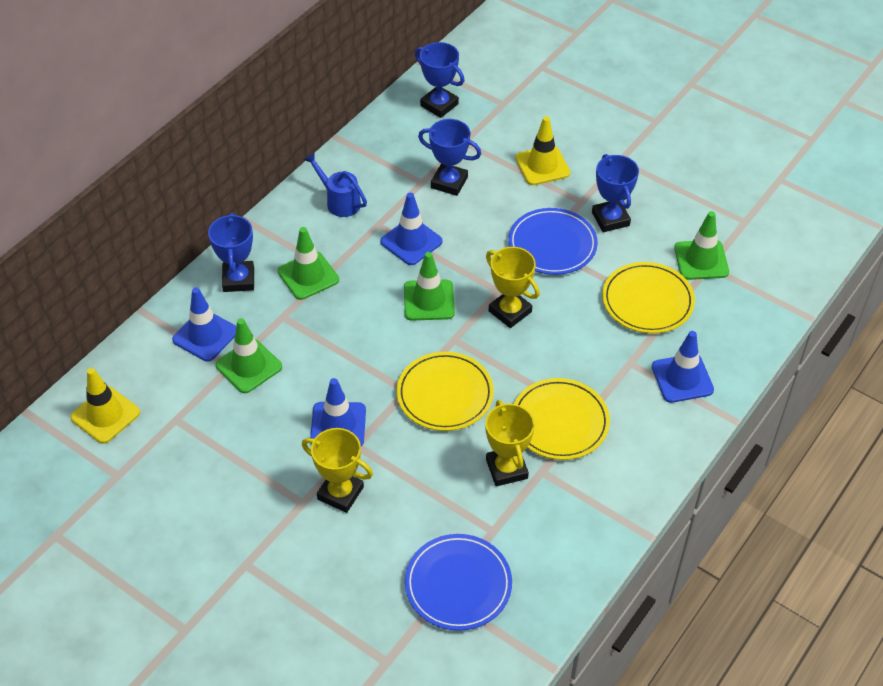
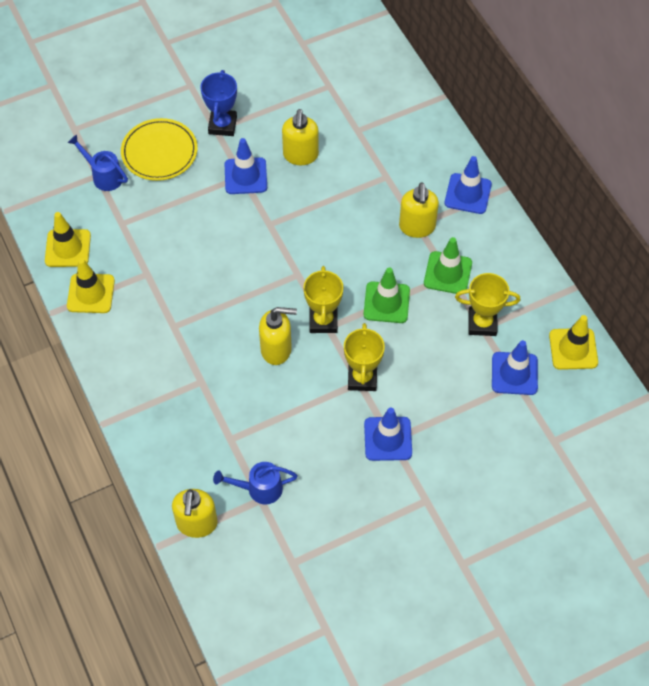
blue plate: 2 -> 0
blue trophy: 4 -> 1
blue watering can: 1 -> 2
green traffic cone: 4 -> 2
yellow plate: 3 -> 1
yellow soap dispenser: 0 -> 4
yellow traffic cone: 2 -> 3

